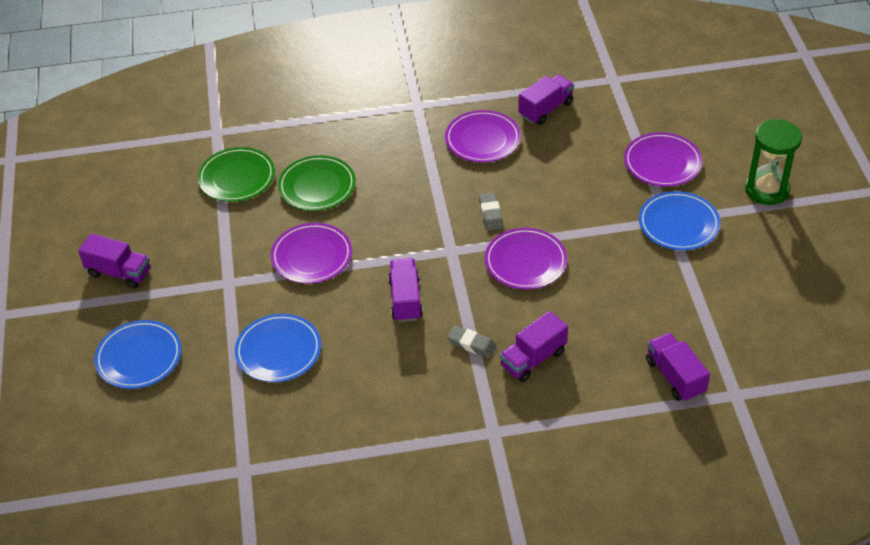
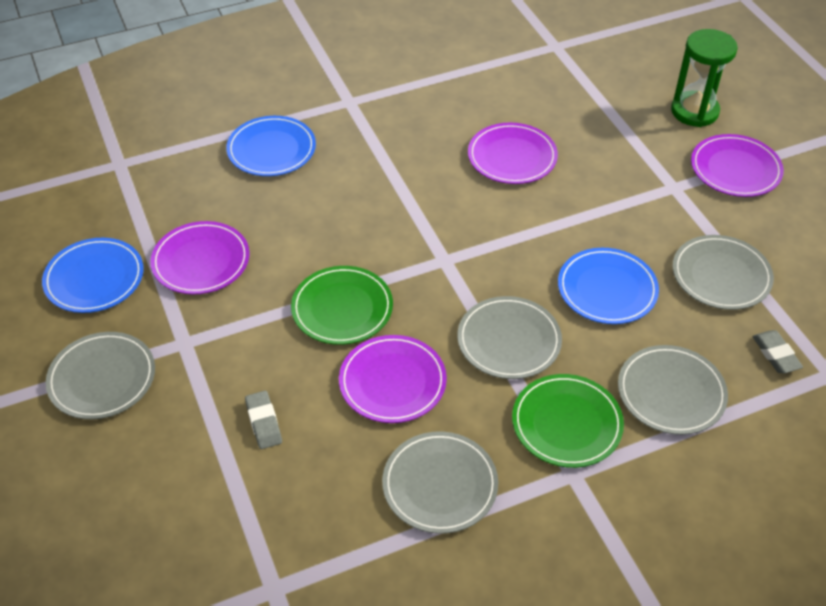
grey plate: 0 -> 5
purple truck: 5 -> 0

